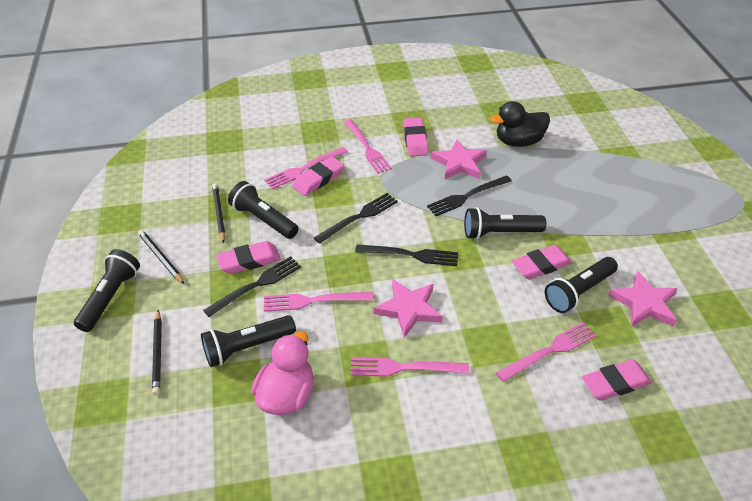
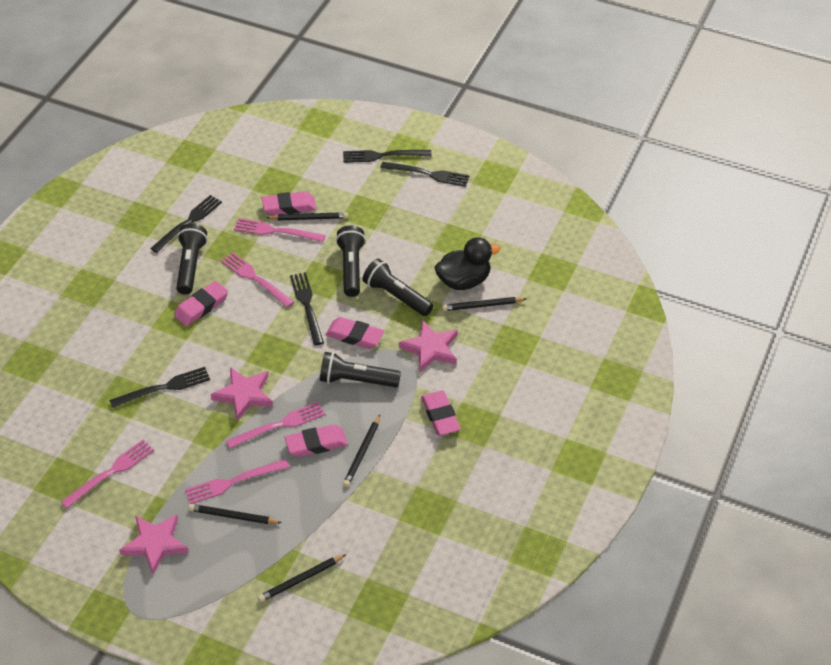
black flashlight: 5 -> 4
black fork: 4 -> 5
black pencil: 3 -> 5
pink duck: 1 -> 0

